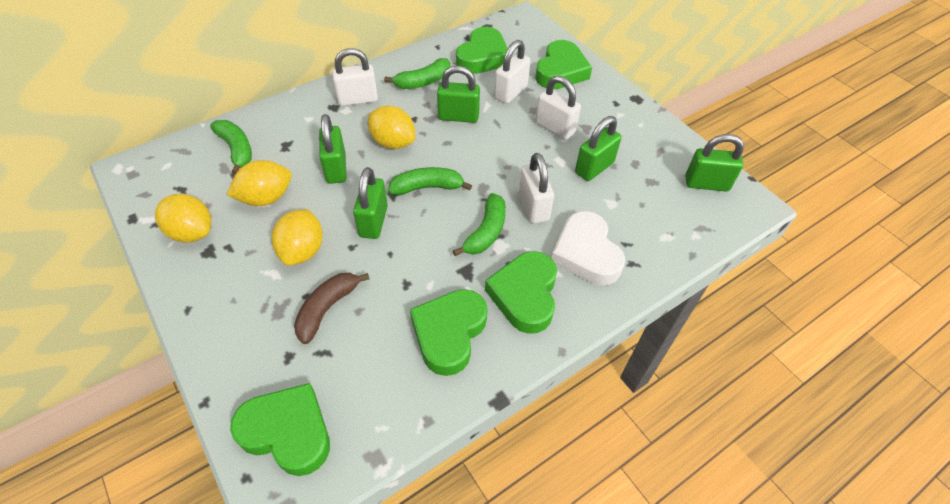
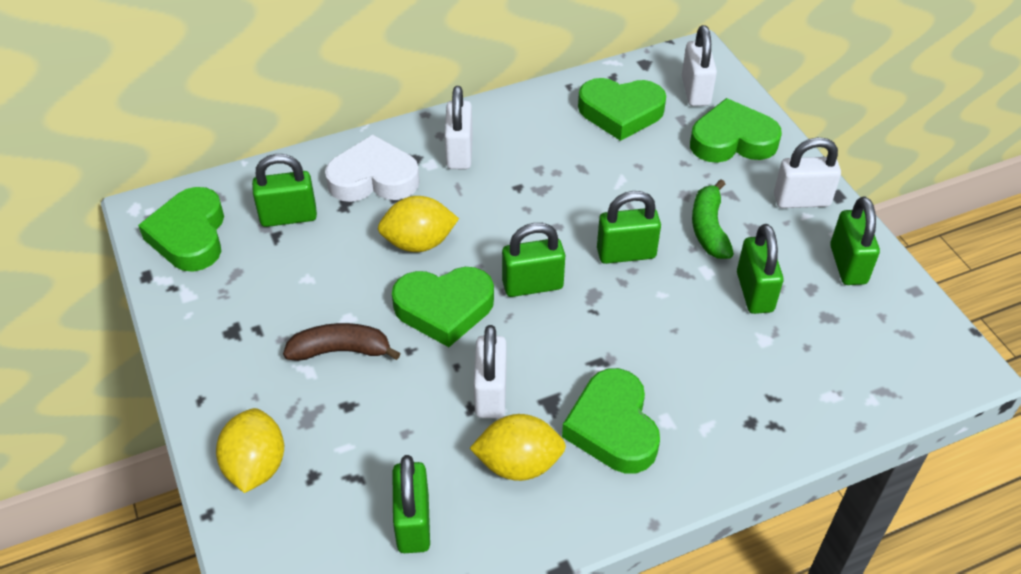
green banana: 4 -> 1
green padlock: 5 -> 6
yellow lemon: 4 -> 3

